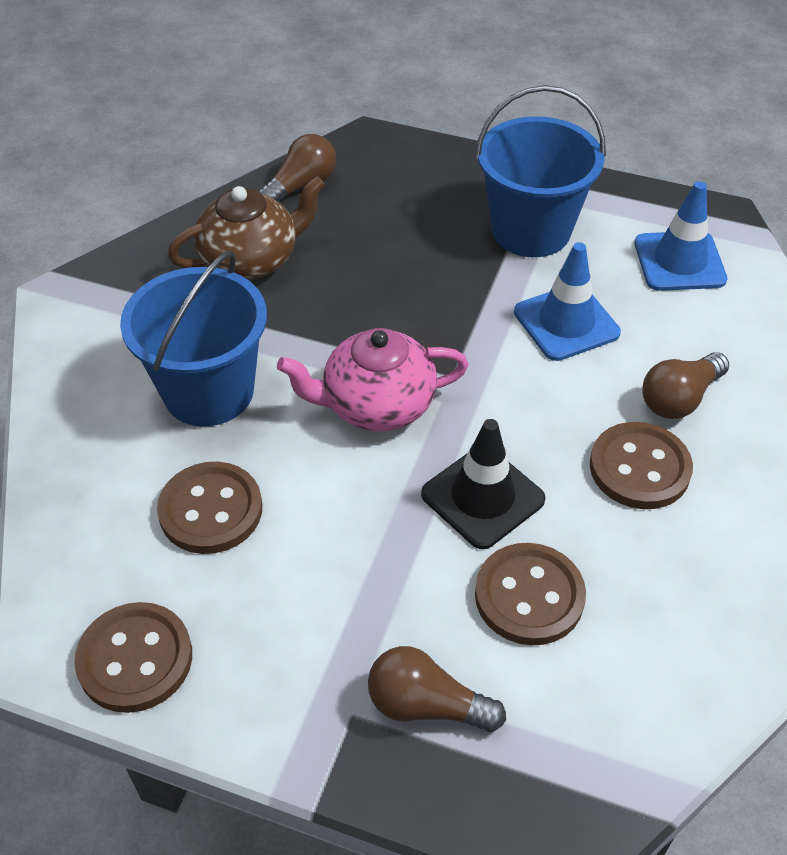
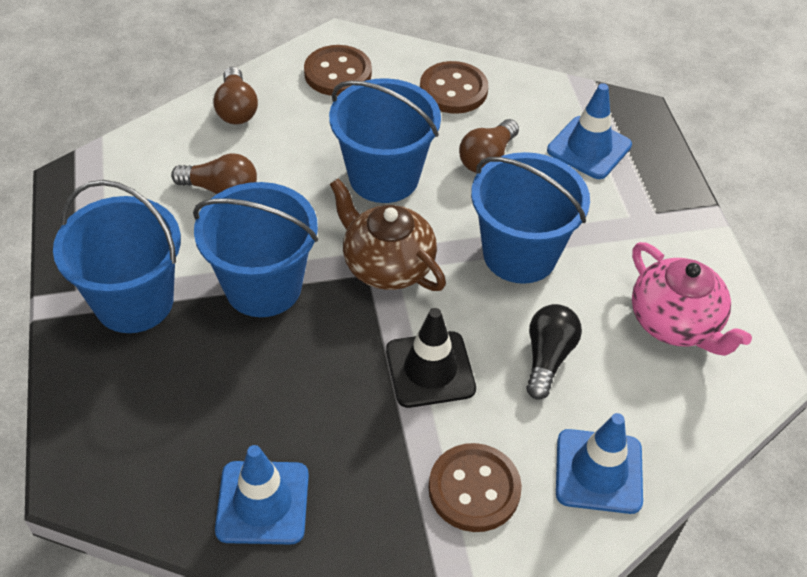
black light bulb: 0 -> 1
blue bucket: 2 -> 4
blue traffic cone: 2 -> 3
brown button: 4 -> 3

